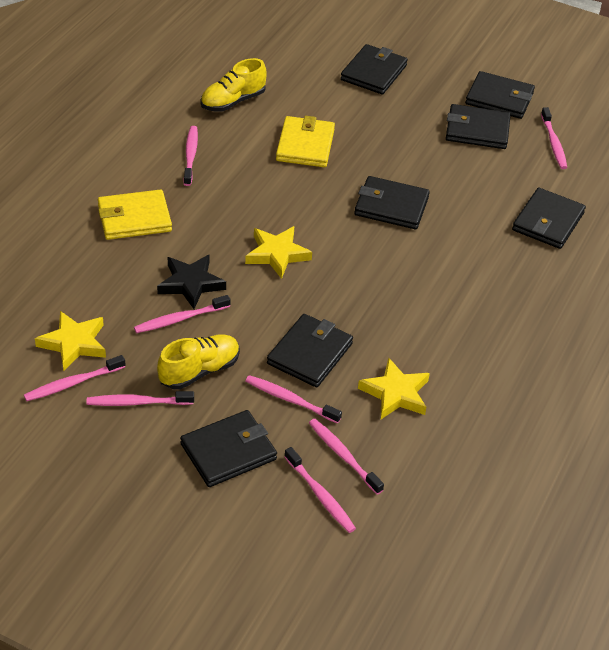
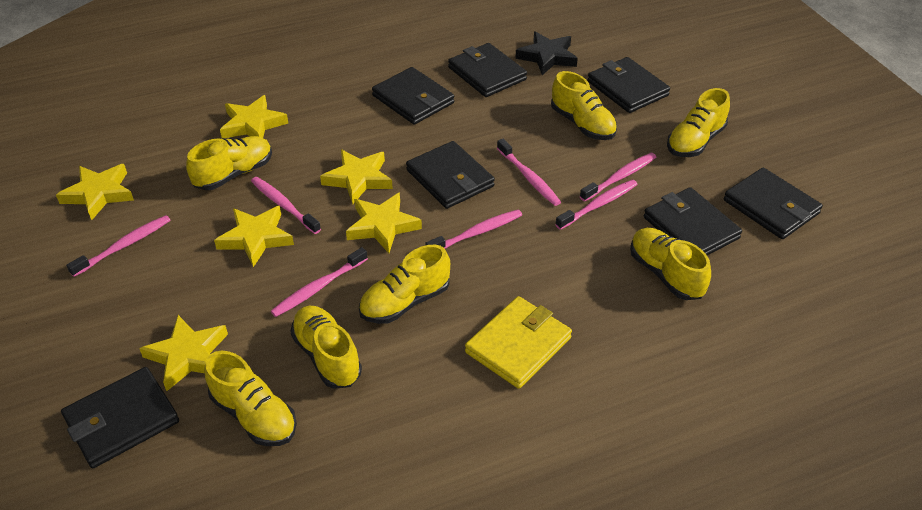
pink toothbrush: 8 -> 7
yellow shoe: 2 -> 7
yellow star: 3 -> 6
yellow wallet: 2 -> 1

